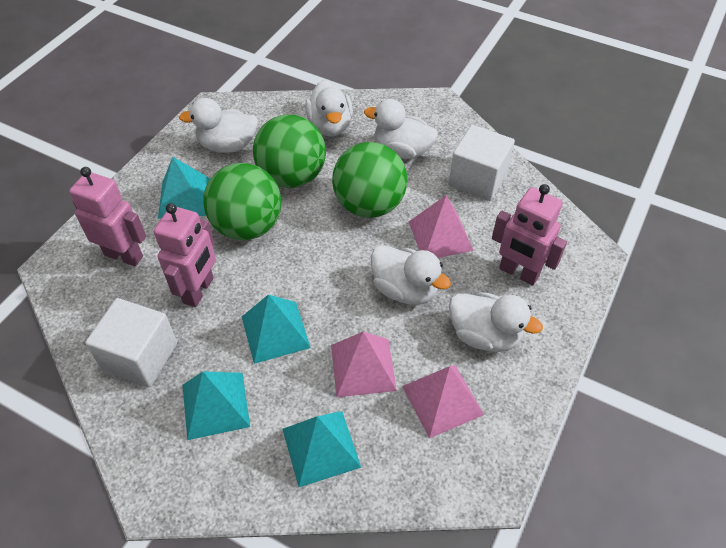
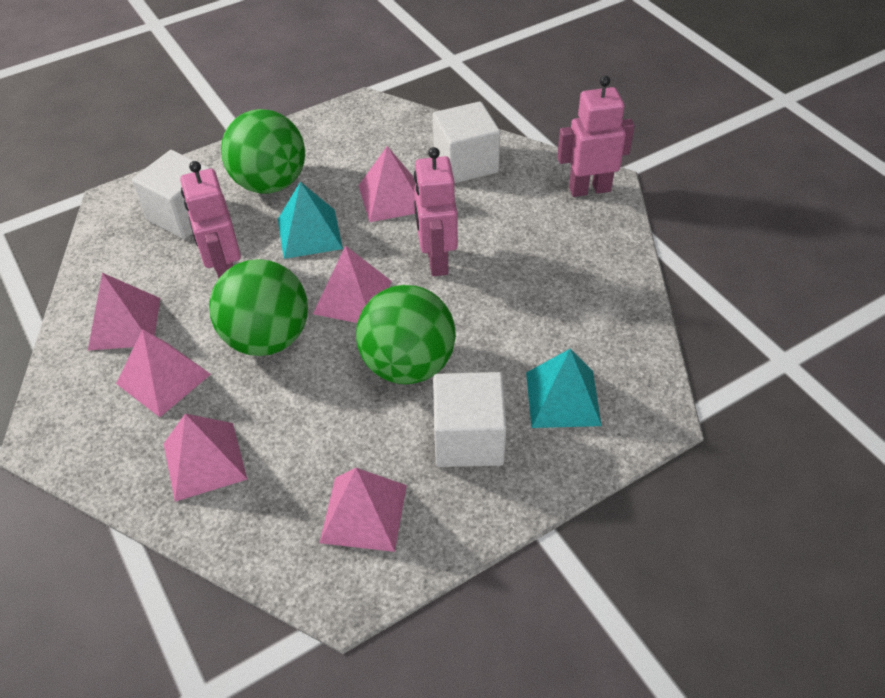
pink pyramid: 3 -> 6
turquoise pyramid: 4 -> 2
white cube: 2 -> 3
white duck: 5 -> 0

